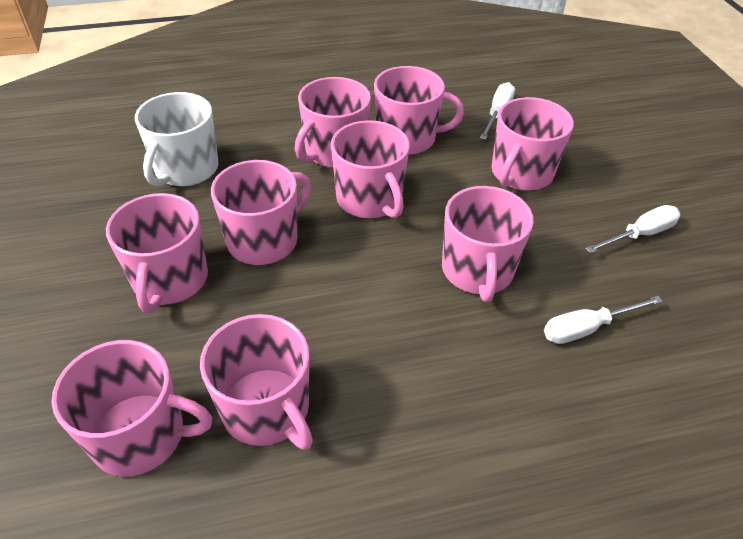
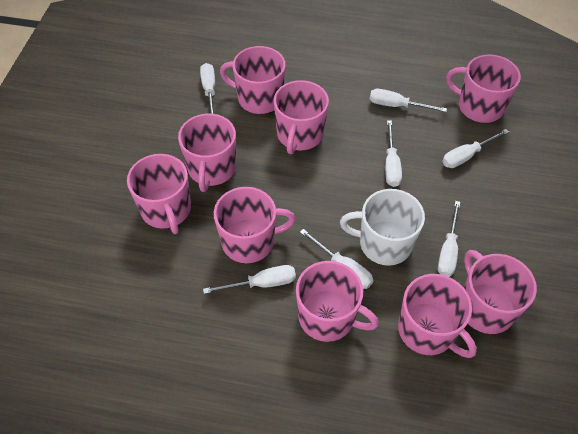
white screwdriver: 3 -> 7

